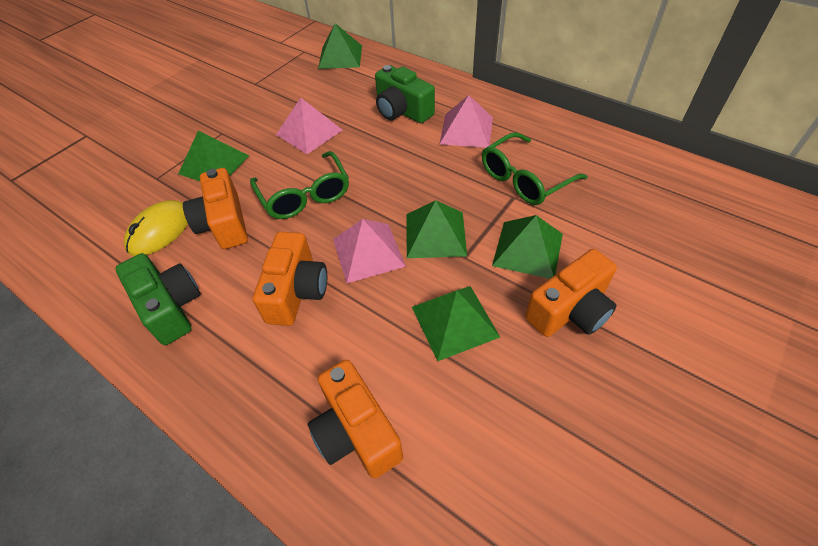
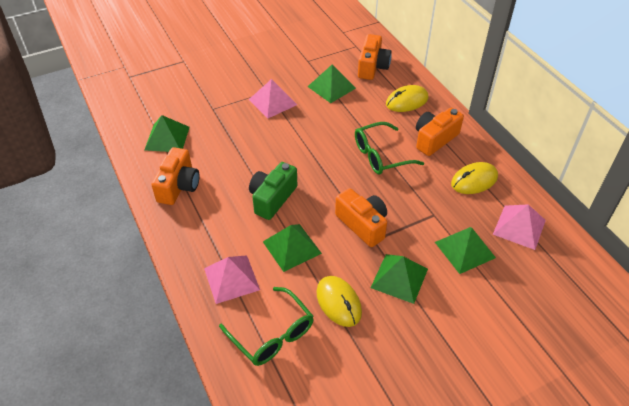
green camera: 2 -> 1
yellow mouse: 1 -> 3

